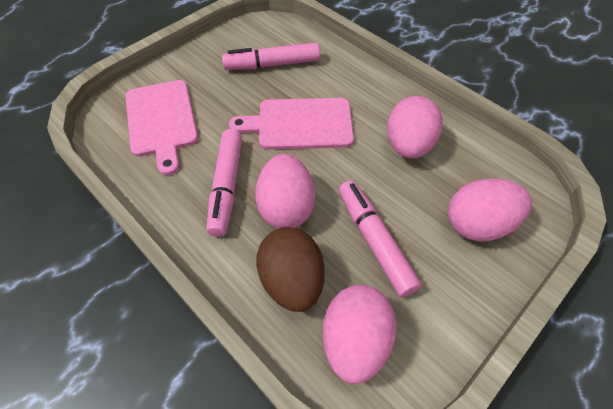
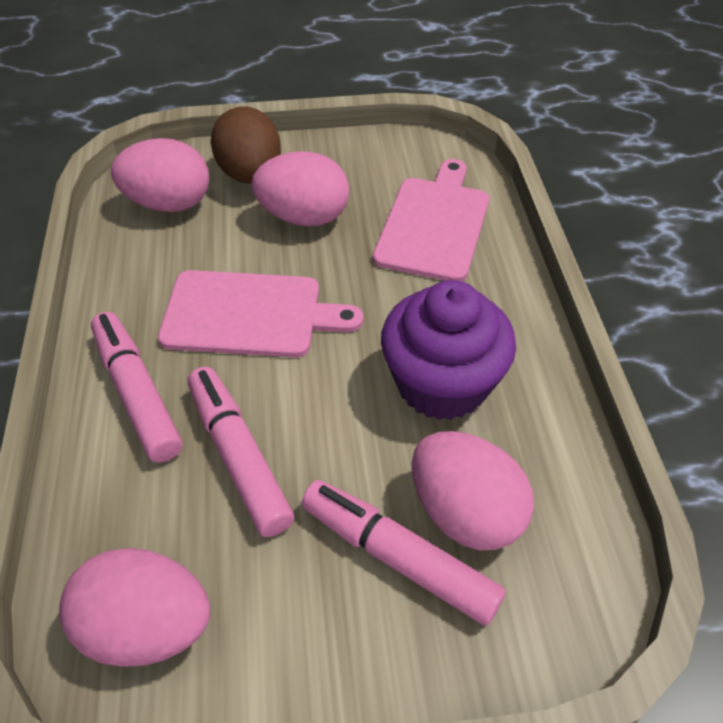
purple cupcake: 0 -> 1

